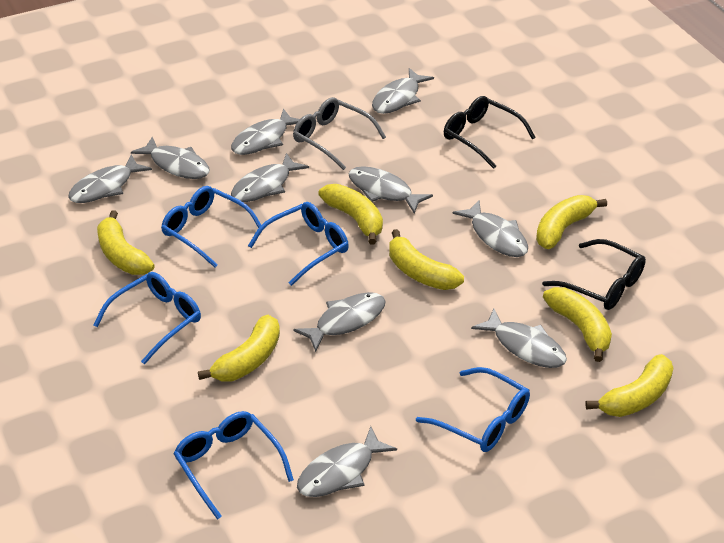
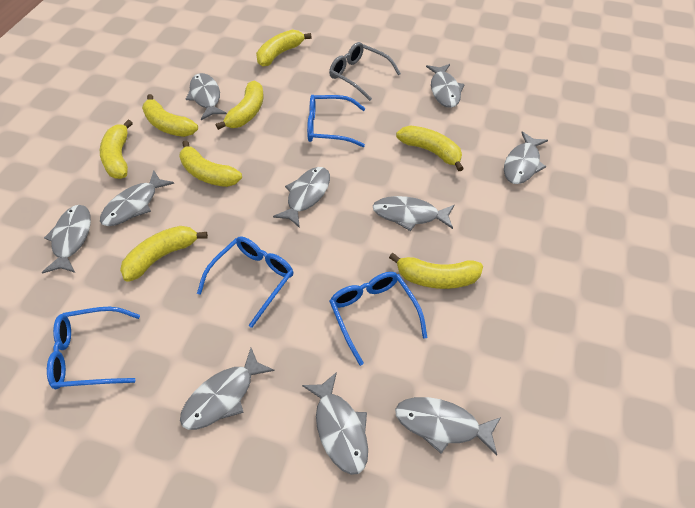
black glasses: 2 -> 0
blue glasses: 5 -> 4
yellow banana: 7 -> 8

